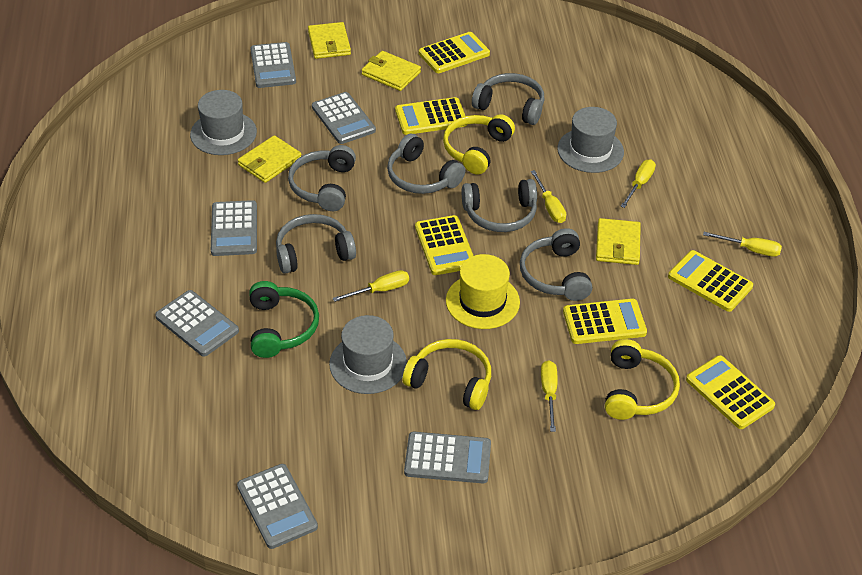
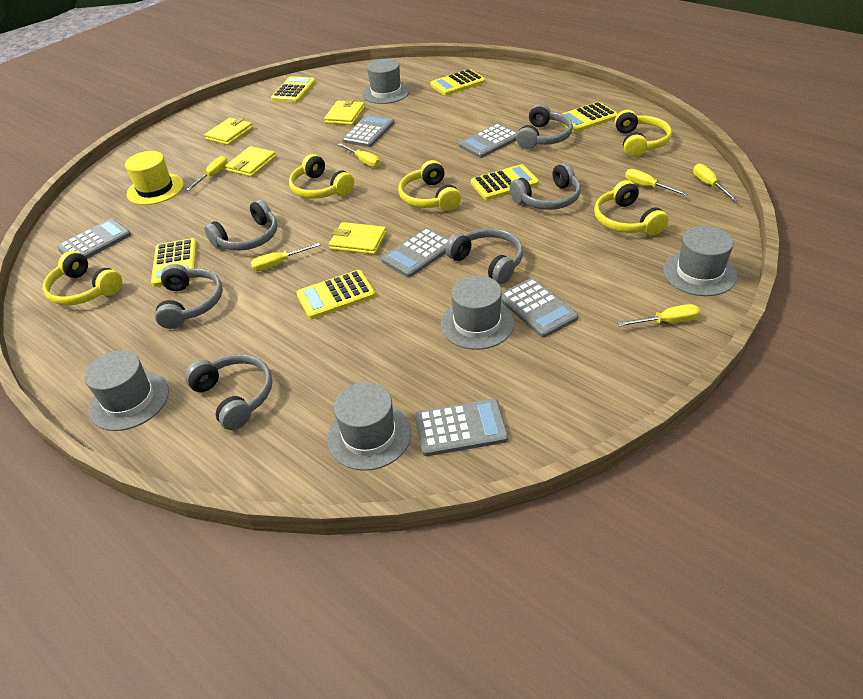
green headphones: 1 -> 0
grey hat: 3 -> 5
yellow headphones: 3 -> 5
yellow screwdriver: 5 -> 6

